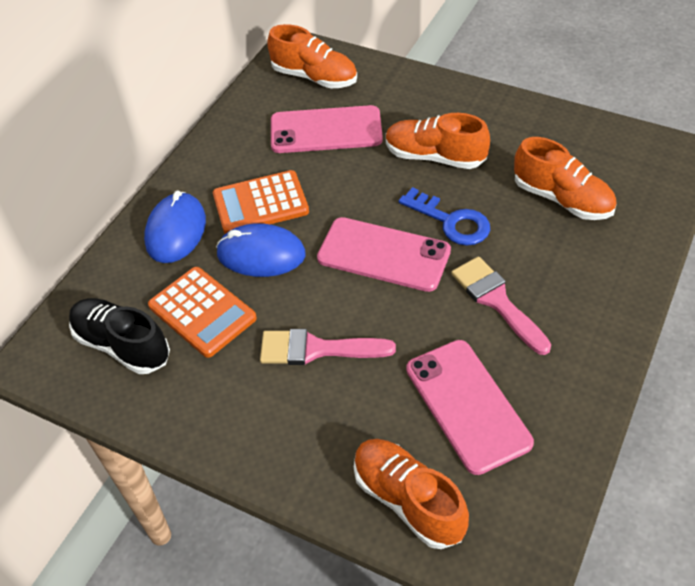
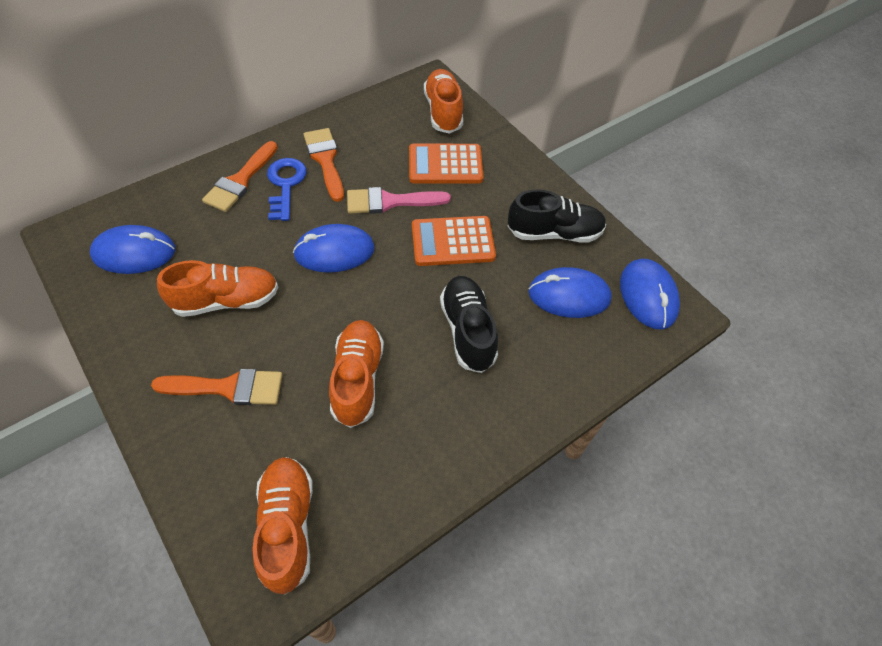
black shoe: 1 -> 2
blue mouse: 2 -> 4
orange brush: 0 -> 3
pink brush: 2 -> 1
pink phone: 3 -> 0

